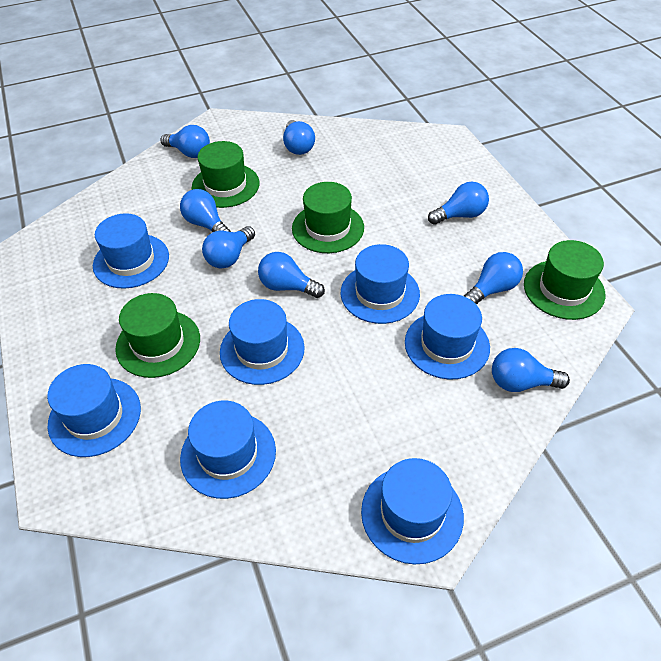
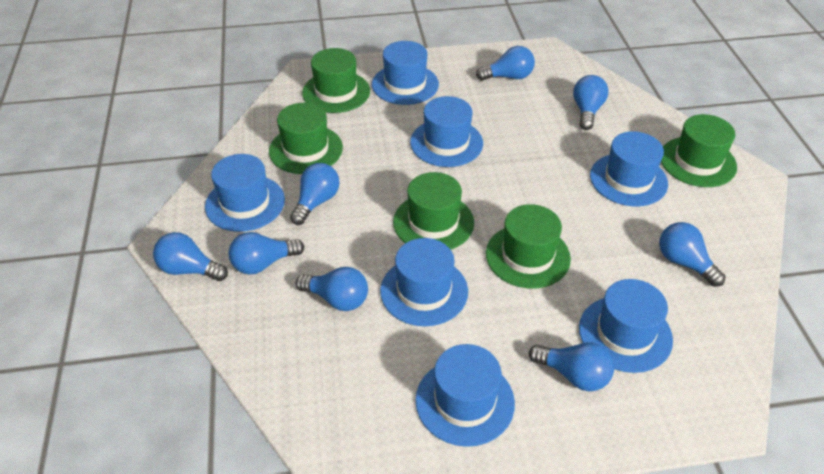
green hat: 4 -> 5

